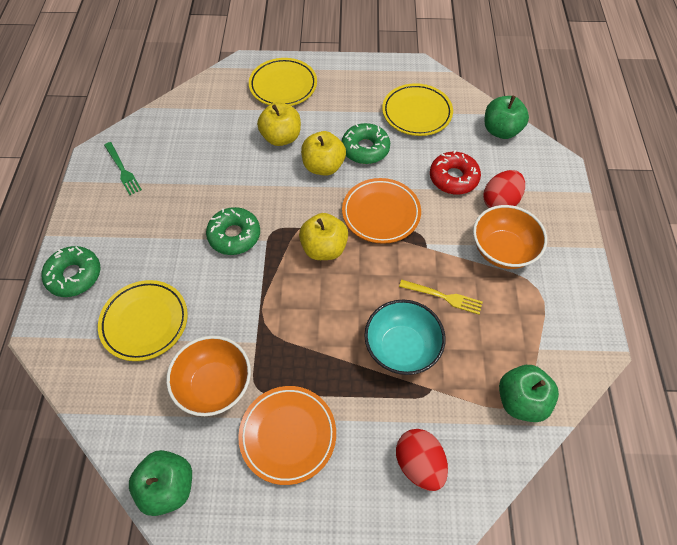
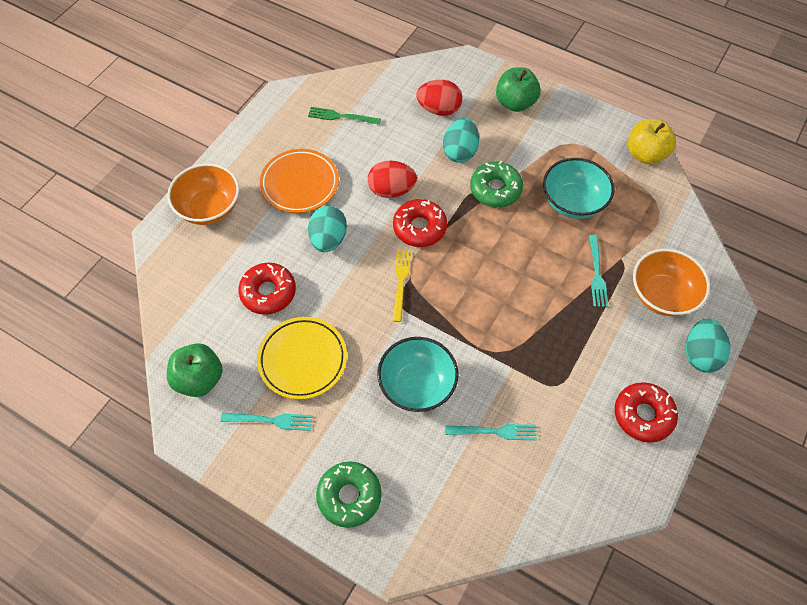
green apple: 3 -> 2
green donut: 3 -> 2
orange plate: 2 -> 1
red donut: 1 -> 3
turquoise bowl: 1 -> 2
turquoise egg: 0 -> 3
turquoise fork: 0 -> 3
yellow apple: 3 -> 1
yellow plate: 3 -> 1

